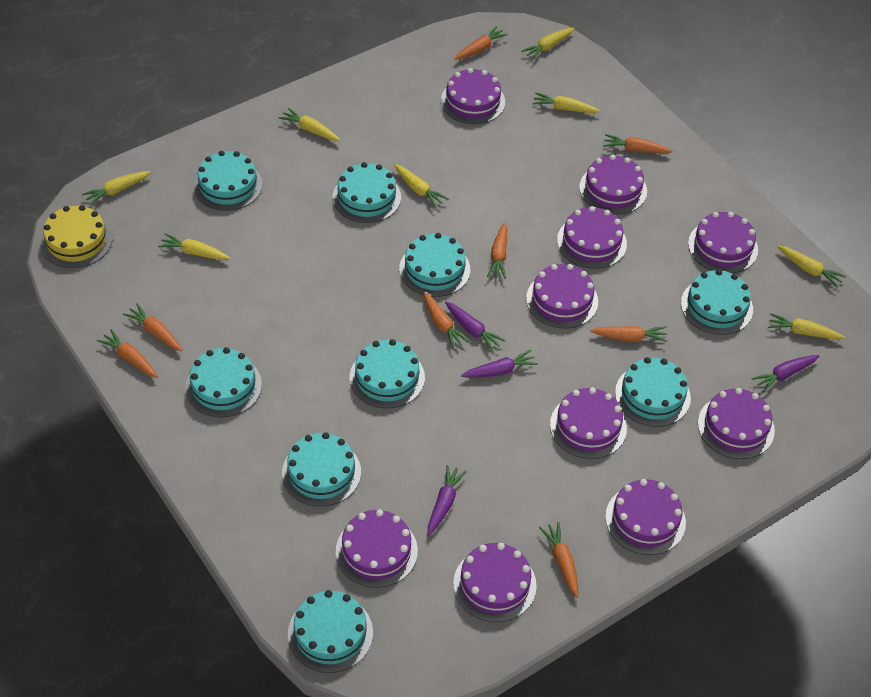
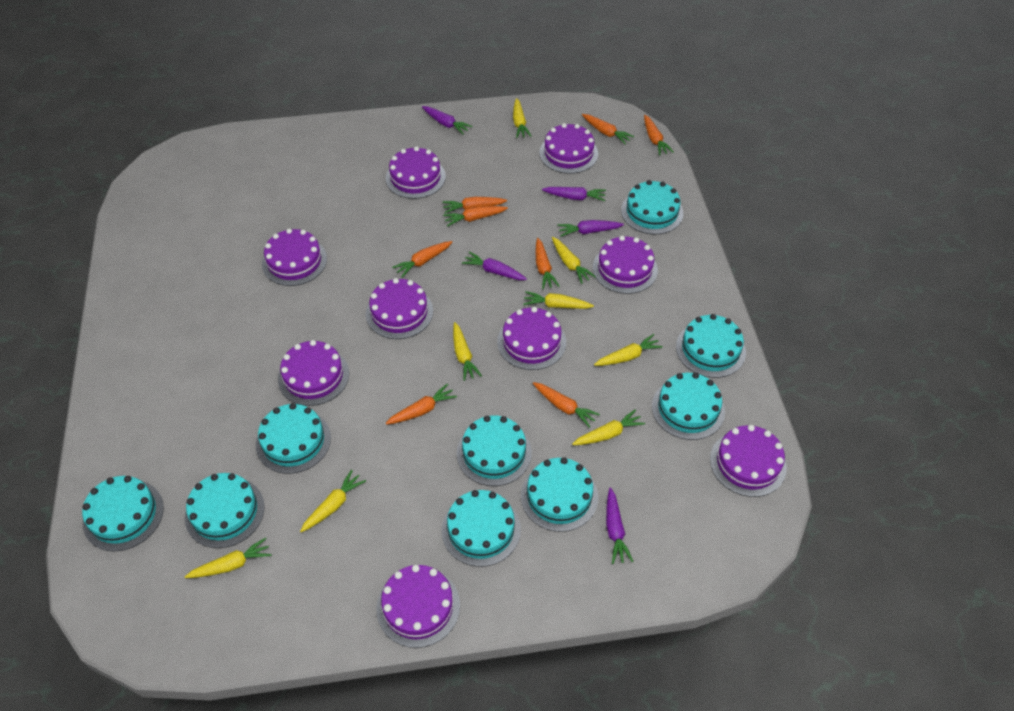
purple cake: 10 -> 9
purple carrot: 4 -> 5
yellow cake: 1 -> 0

